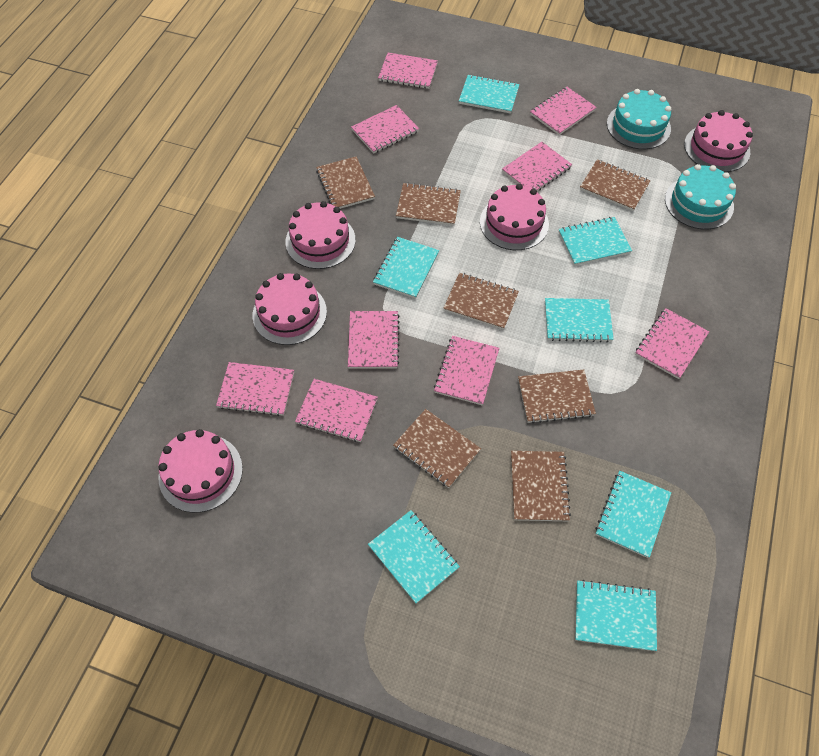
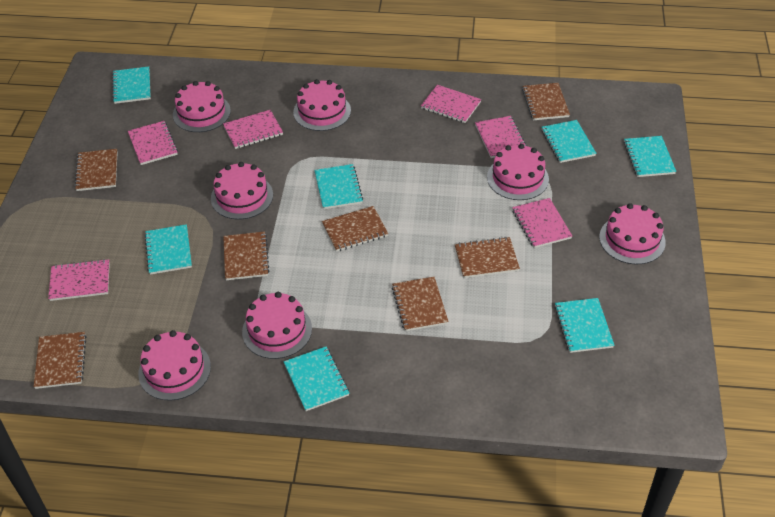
pink cake: 5 -> 7
pink notebook: 9 -> 6
turquoise cake: 2 -> 0

